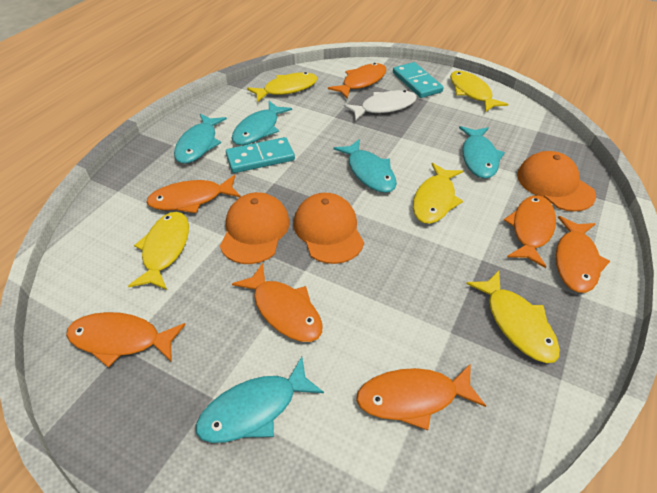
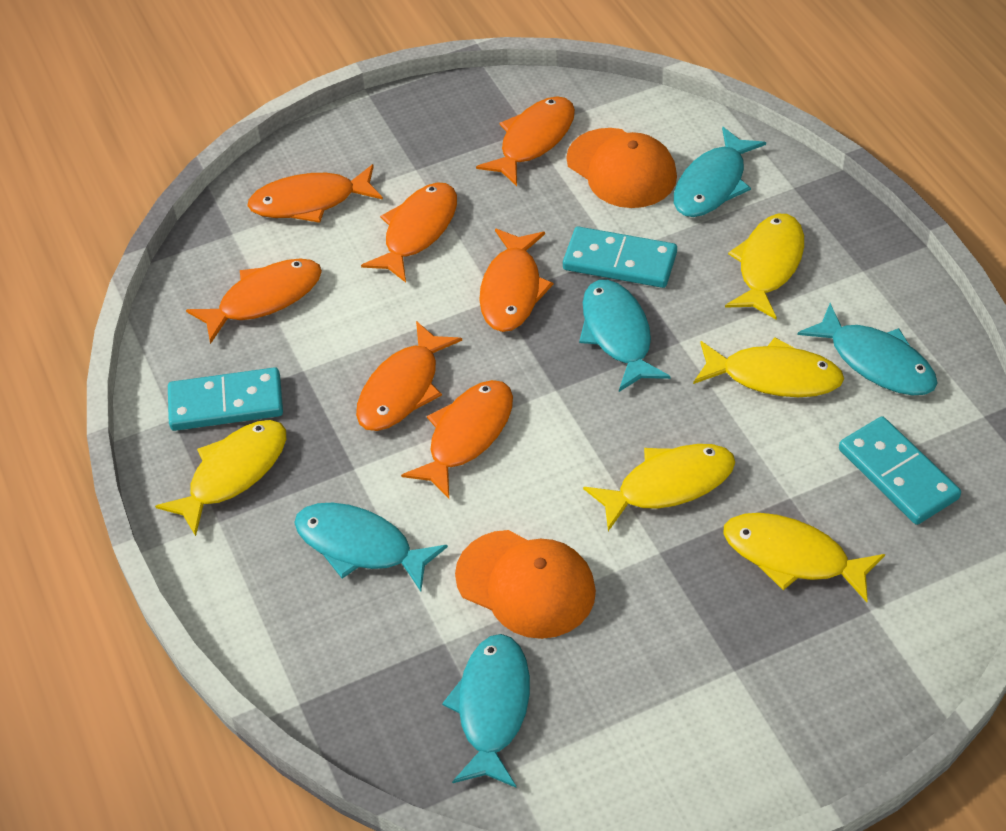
orange cap: 3 -> 2
turquoise domino: 2 -> 3
white fish: 1 -> 0

